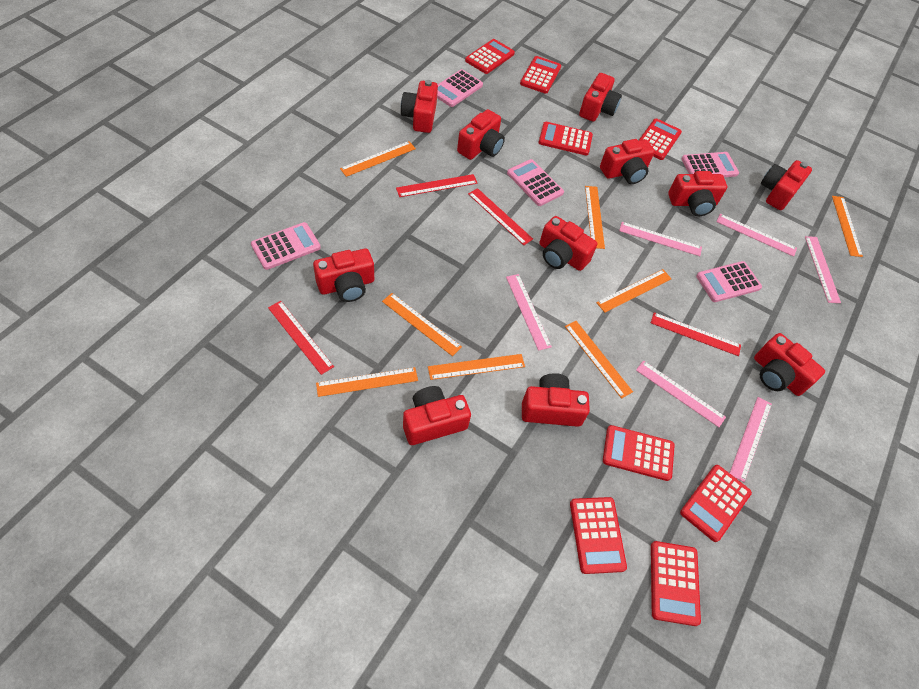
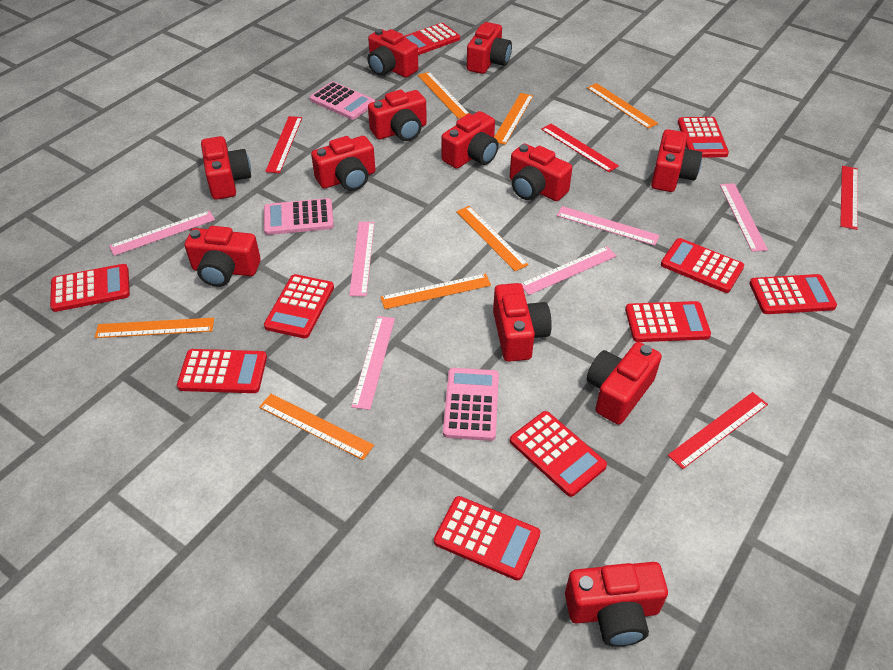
orange ruler: 8 -> 7
pink calculator: 5 -> 3
red calculator: 8 -> 10
red camera: 11 -> 12

